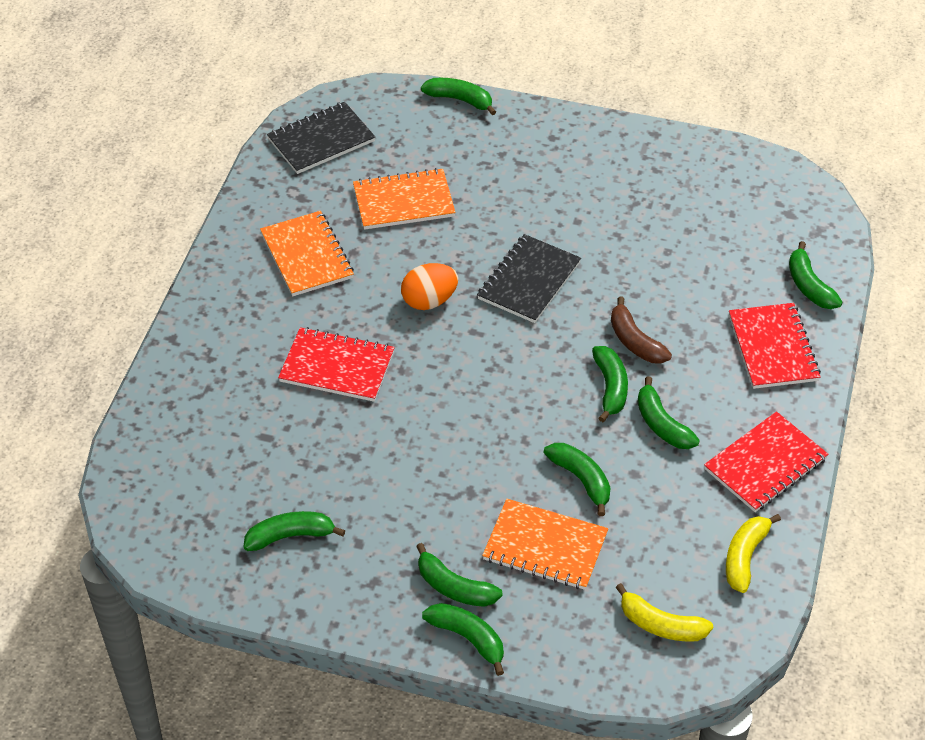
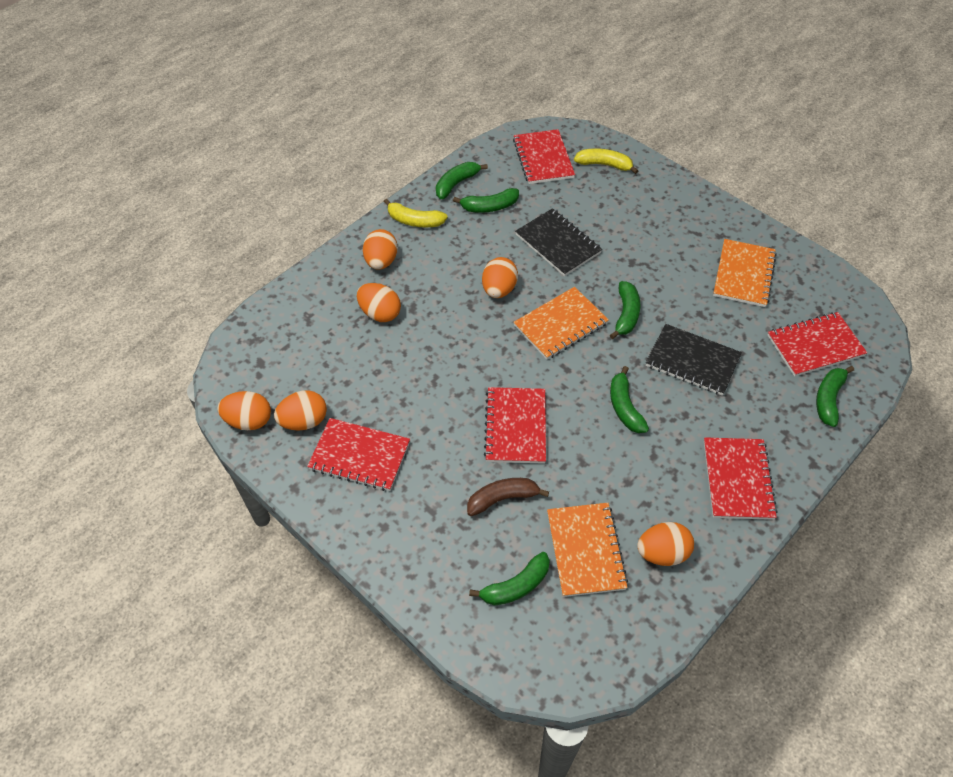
green banana: 8 -> 6
orange egg: 1 -> 6
red notebook: 3 -> 5

